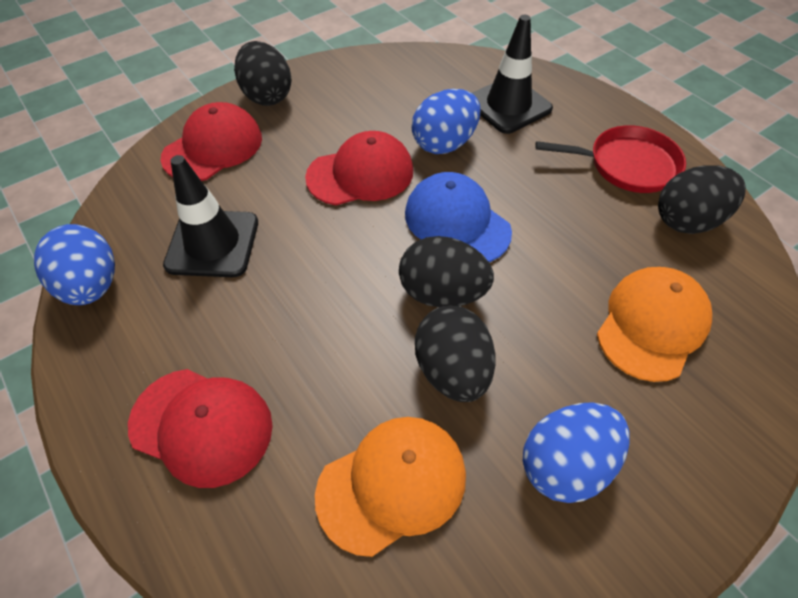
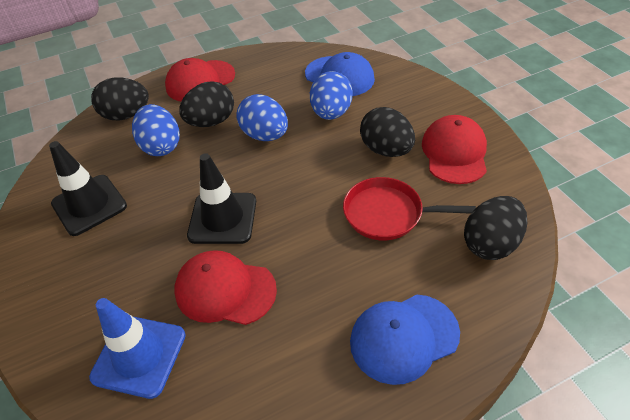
blue cap: 1 -> 2
blue traffic cone: 0 -> 1
orange cap: 2 -> 0

